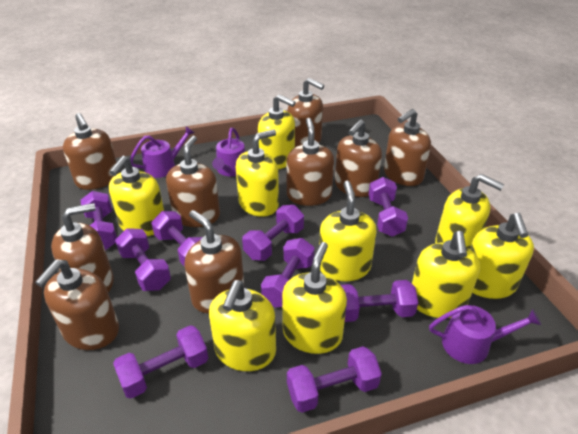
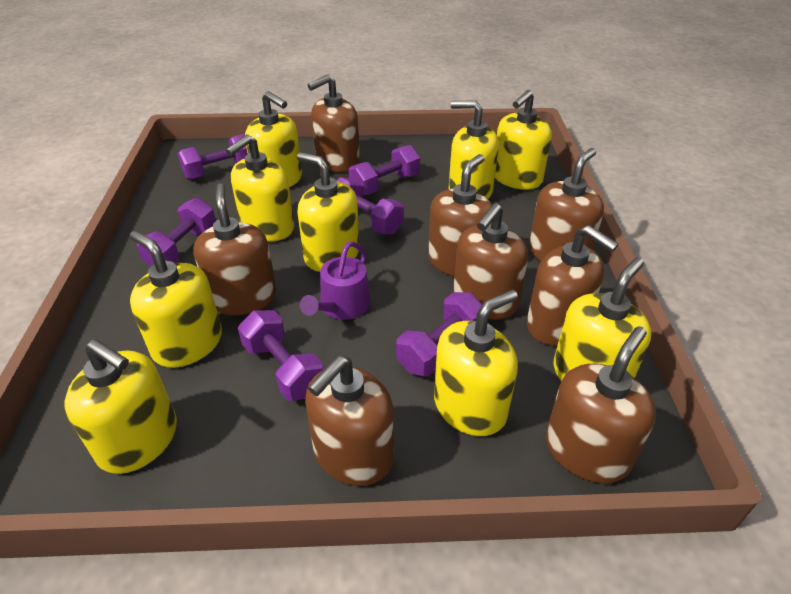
brown soap dispenser: 9 -> 8
purple dumbbell: 9 -> 6
purple watering can: 3 -> 1

